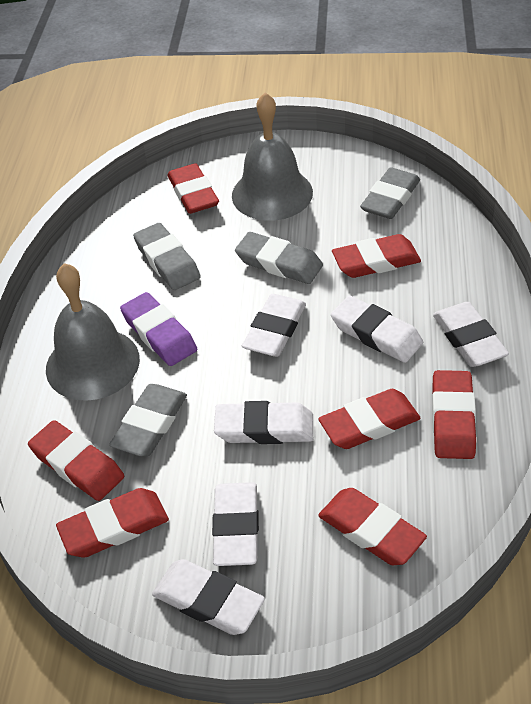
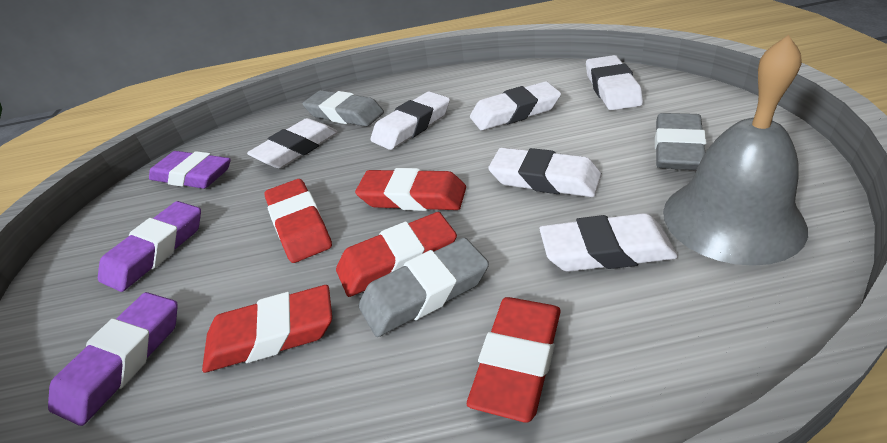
grey bell: 2 -> 1
grey eraser: 4 -> 3
purple eraser: 1 -> 3
red eraser: 7 -> 5

